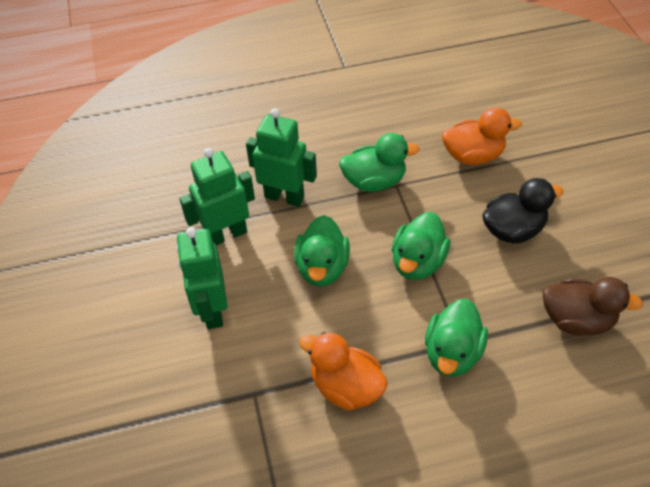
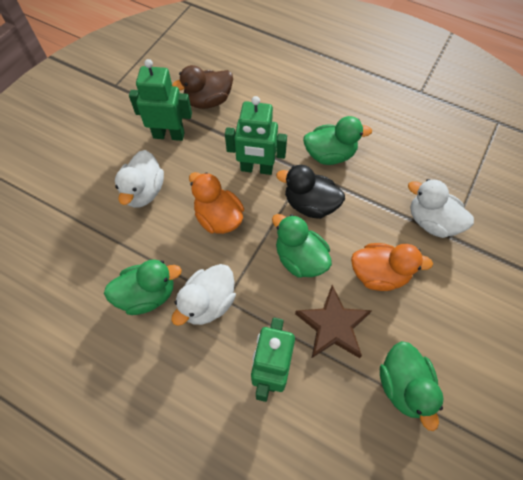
brown star: 0 -> 1
white duck: 0 -> 3

